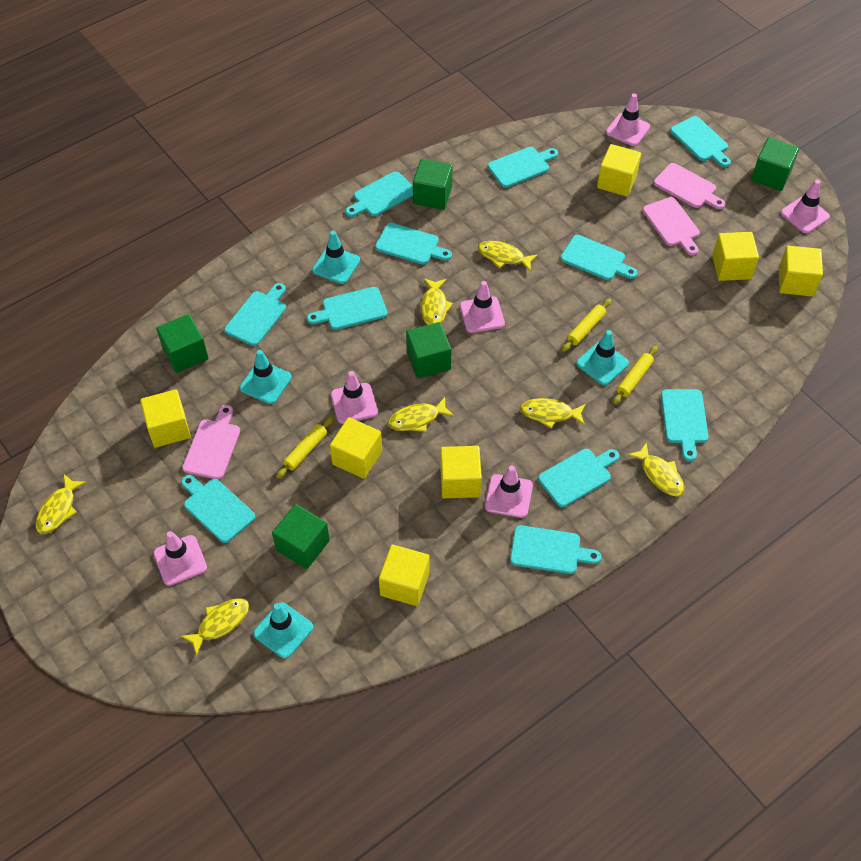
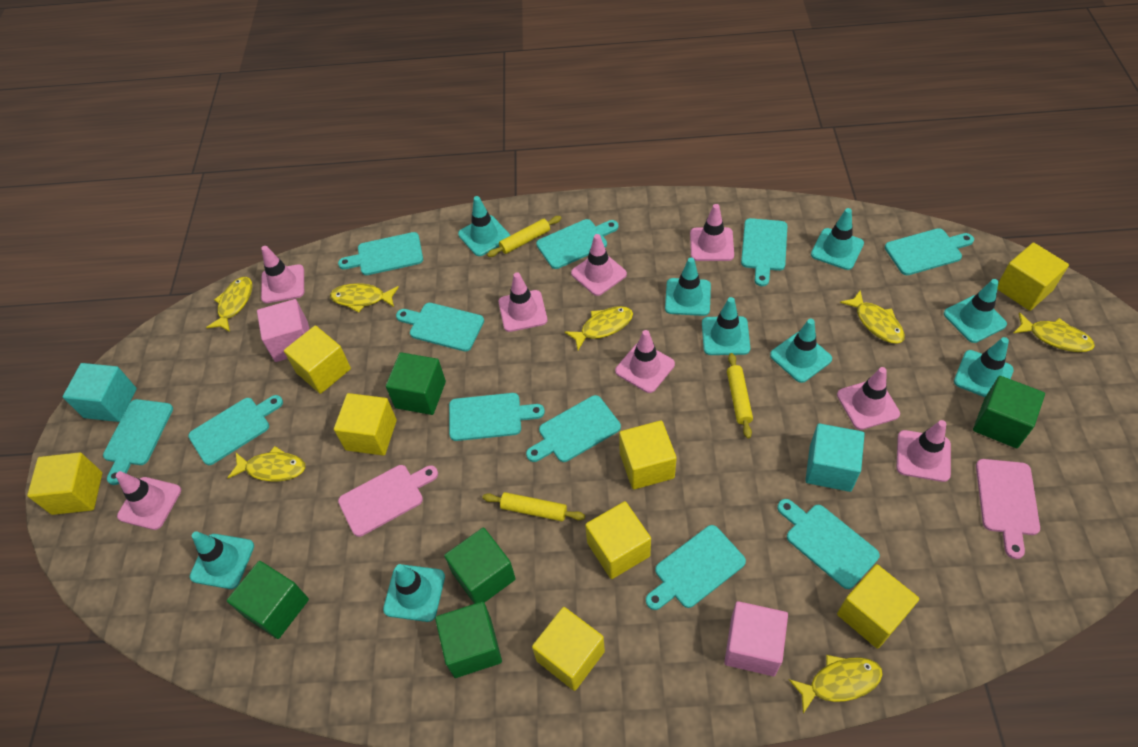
pink cube: 0 -> 2
pink cutting board: 3 -> 2
pink traffic cone: 6 -> 8
turquoise cube: 0 -> 2
turquoise traffic cone: 4 -> 9
yellow cube: 7 -> 8

